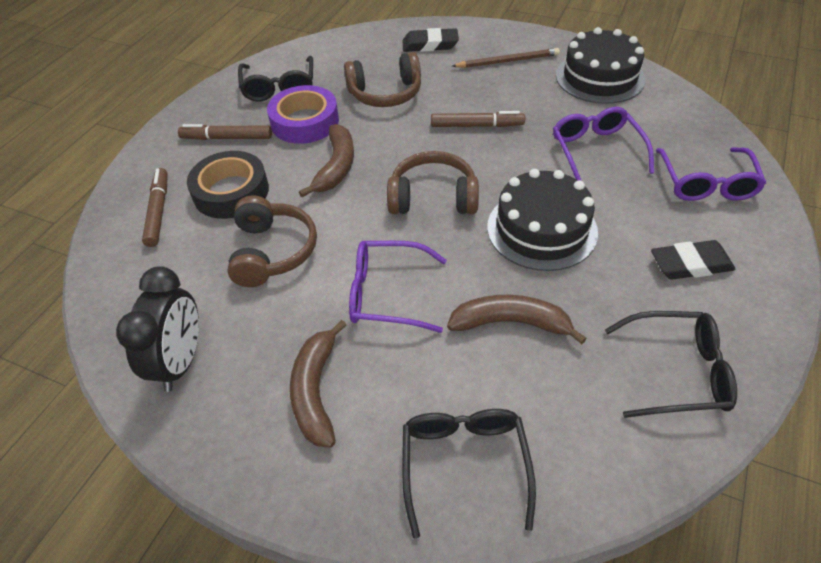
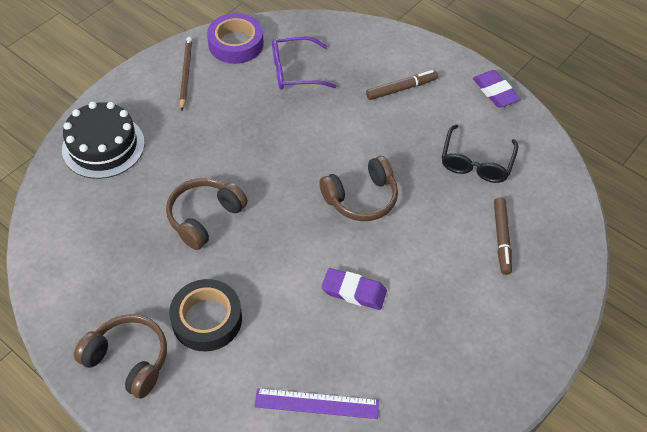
black cake: 2 -> 1
black clock: 1 -> 0
black eraser: 2 -> 0
black glasses: 3 -> 1
brown banana: 3 -> 0
brown marker: 3 -> 2
purple eraser: 0 -> 2
purple glasses: 3 -> 1
purple ruler: 0 -> 1

